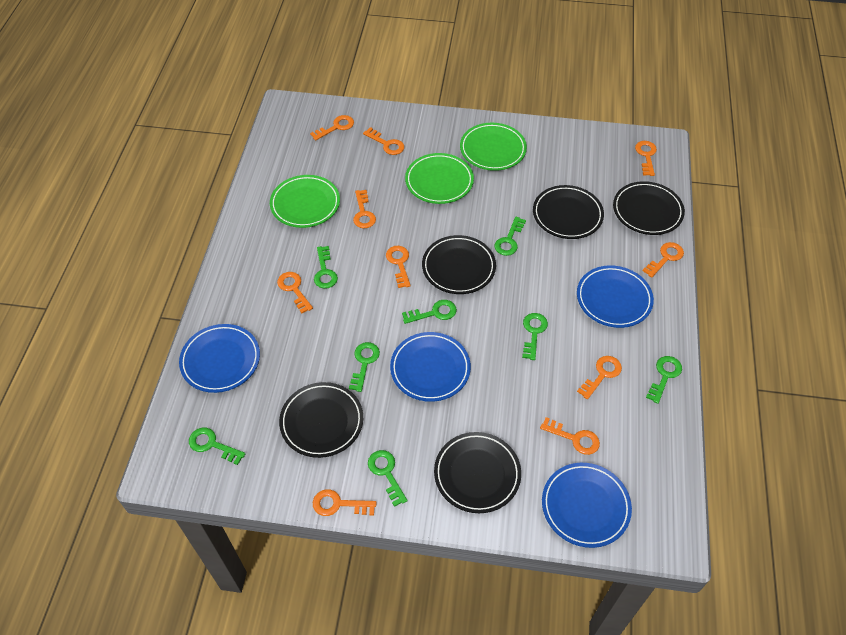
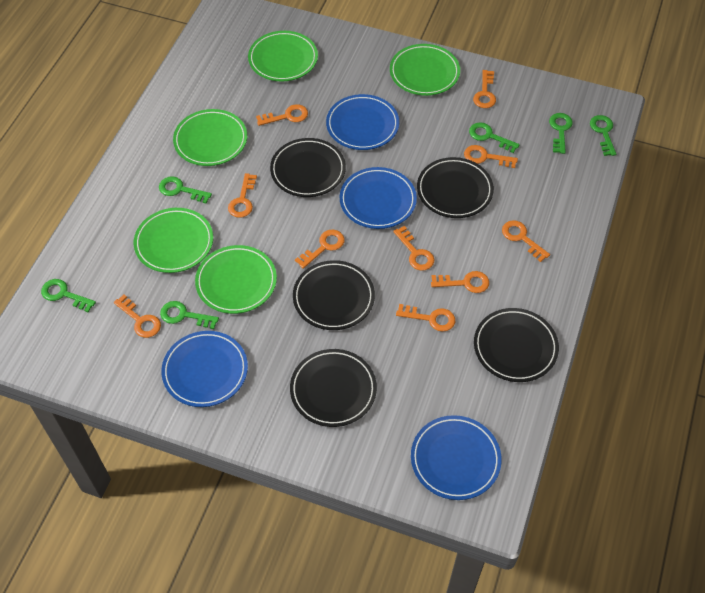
green key: 8 -> 6
green plate: 3 -> 5

